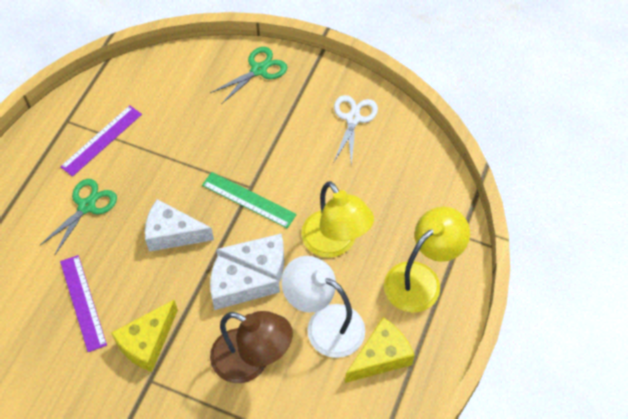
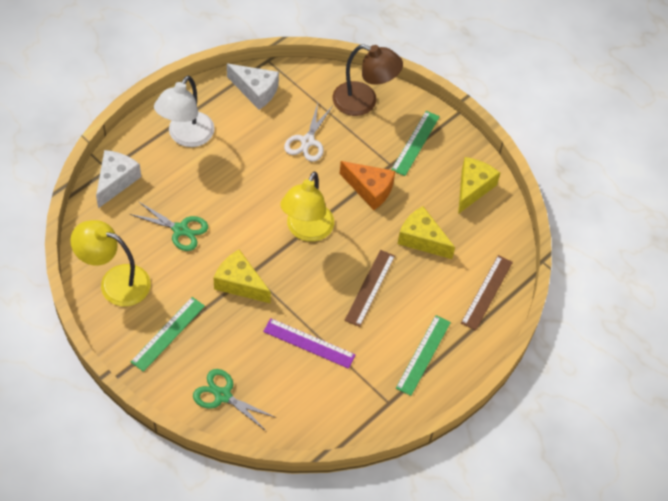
brown ruler: 0 -> 2
green ruler: 1 -> 3
orange cheese: 0 -> 1
purple ruler: 2 -> 1
white cheese: 3 -> 2
yellow cheese: 2 -> 3

